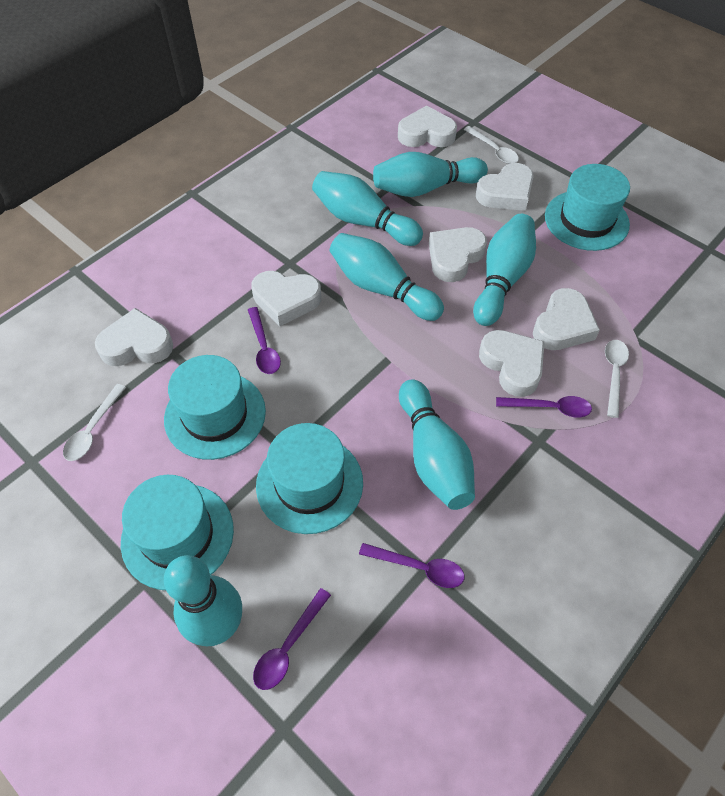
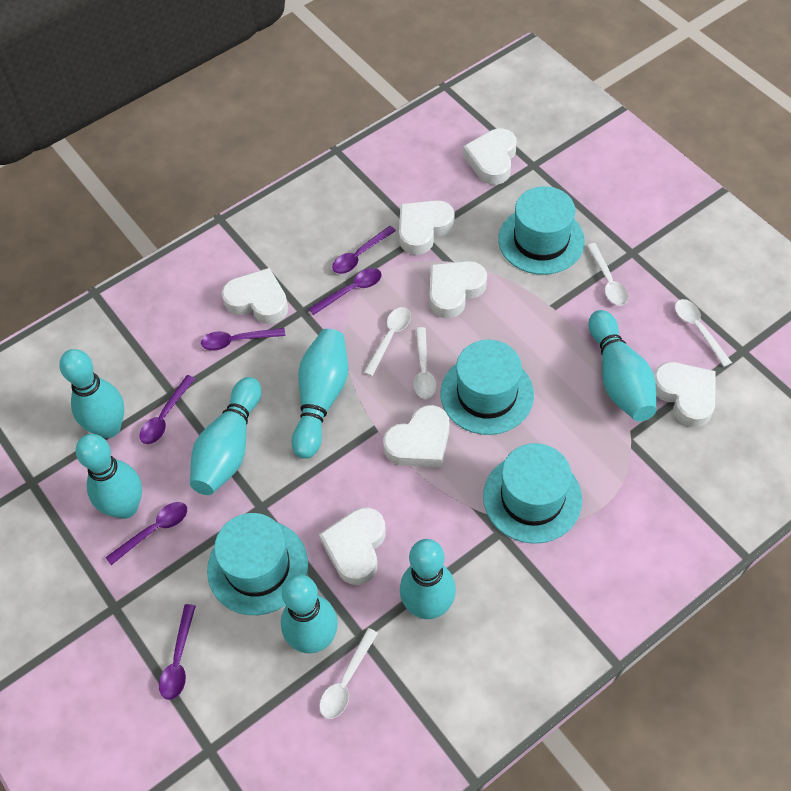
purple spoon: 4 -> 6
turquoise bowling pin: 6 -> 7
white spoon: 3 -> 5

